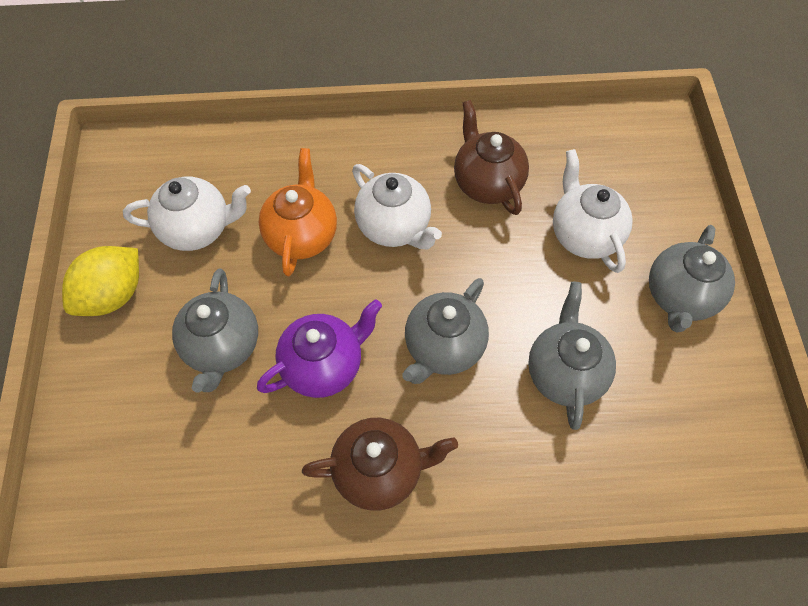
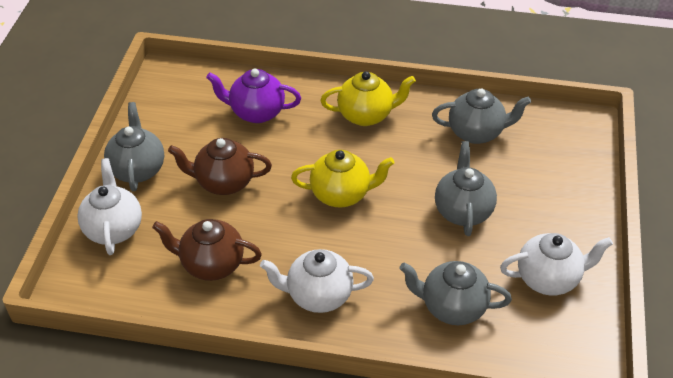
orange teapot: 1 -> 0
yellow lemon: 1 -> 0
yellow teapot: 0 -> 2

